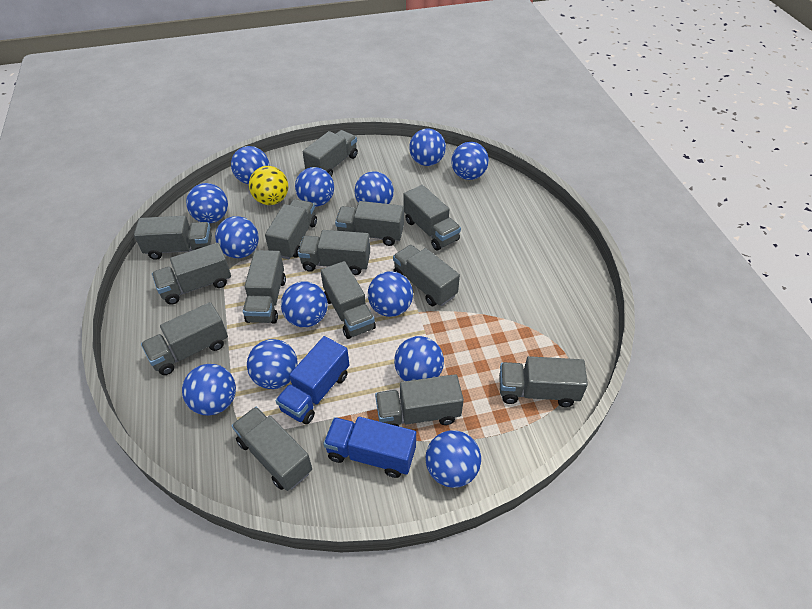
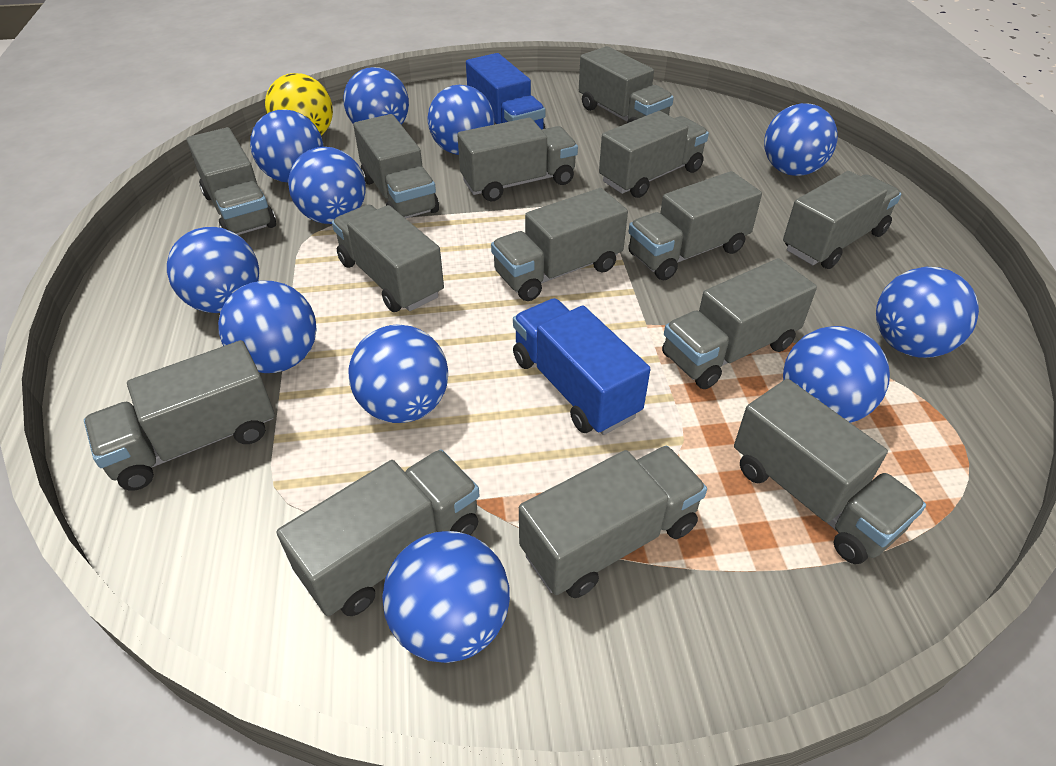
blue ball: 13 -> 11

